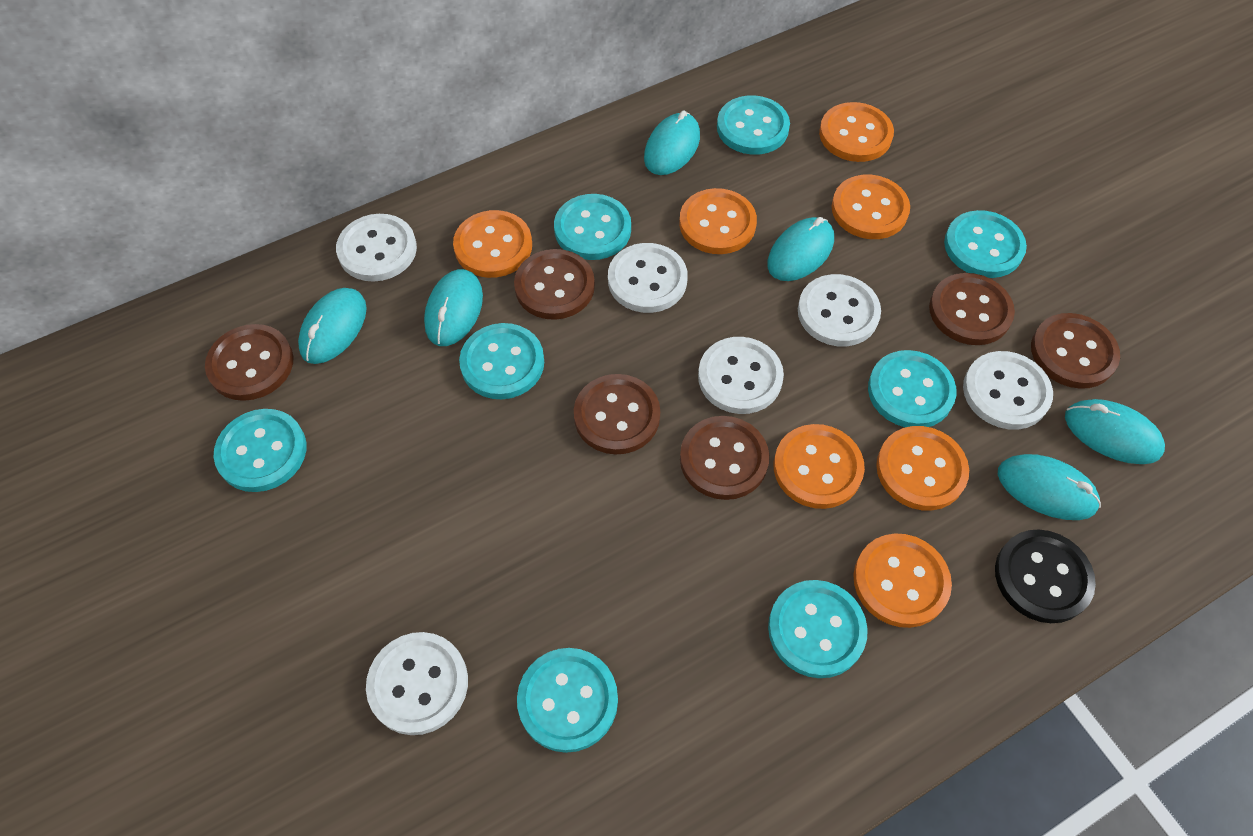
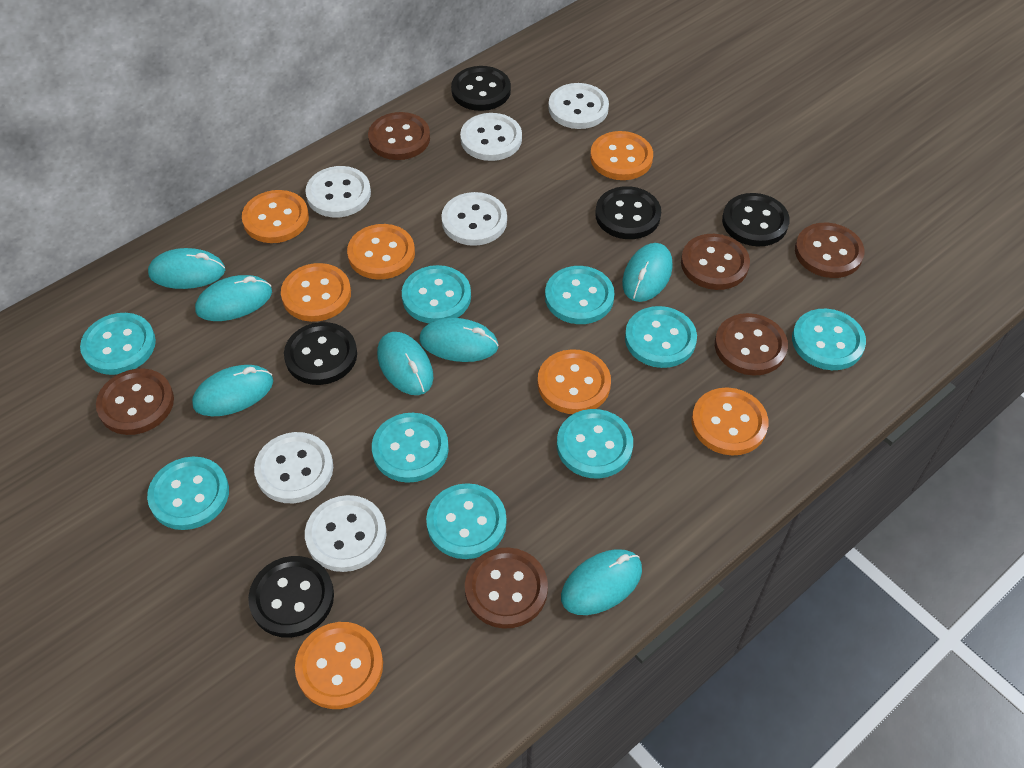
black button: 1 -> 5
turquoise button: 8 -> 9
turquoise mouse: 6 -> 7

